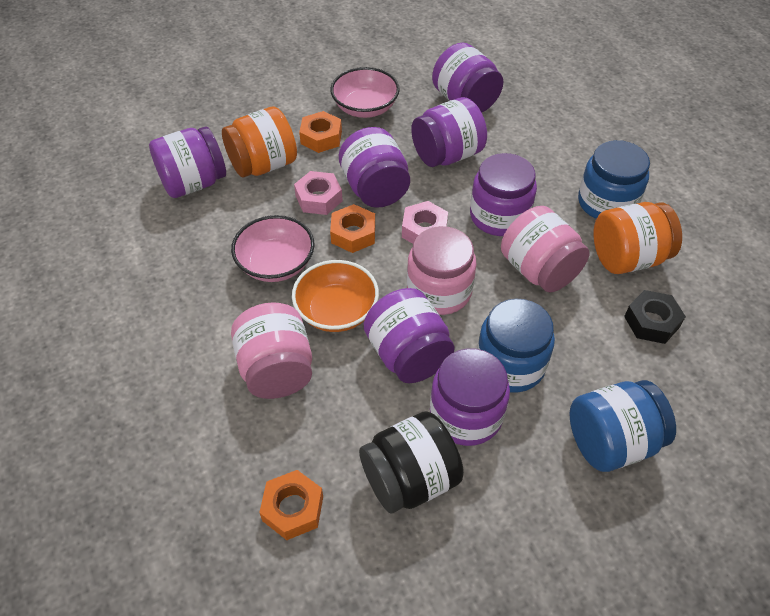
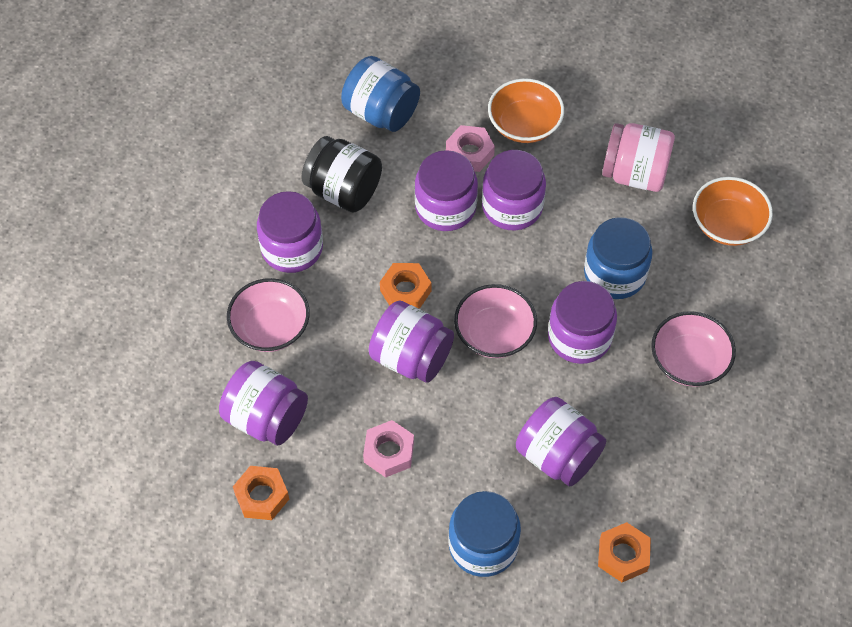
black nut: 1 -> 0
orange bowl: 1 -> 2
orange jar: 2 -> 0
pink bowl: 2 -> 3
pink jar: 3 -> 1

